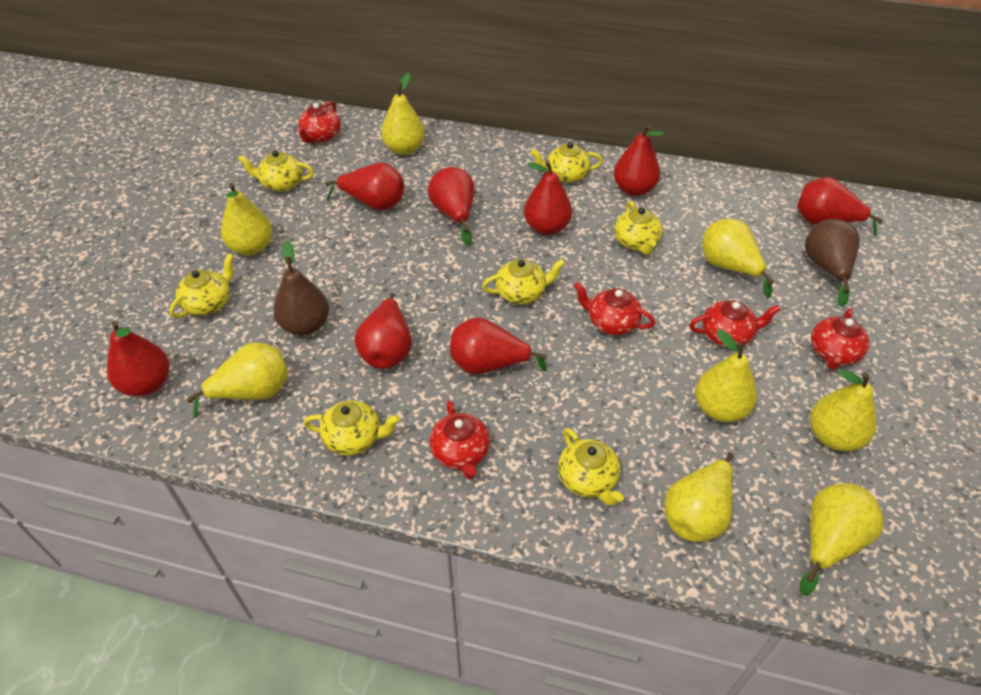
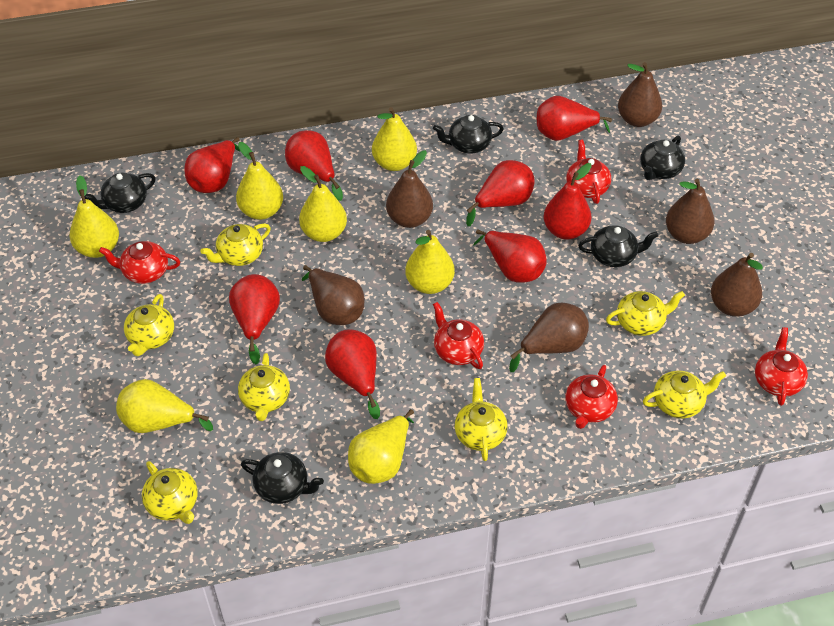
black teapot: 0 -> 5
brown pear: 2 -> 6
yellow pear: 8 -> 7

